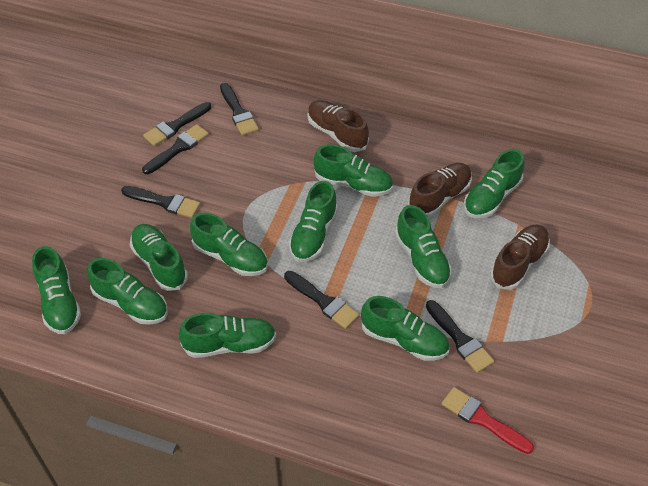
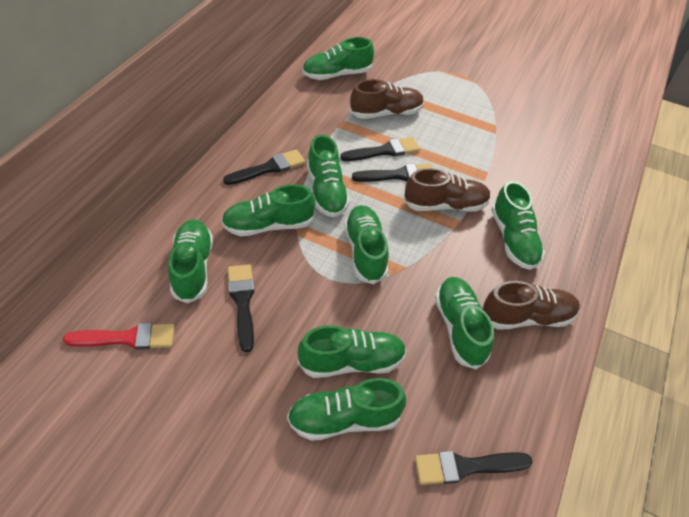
black brush: 6 -> 5
green shoe: 10 -> 9

